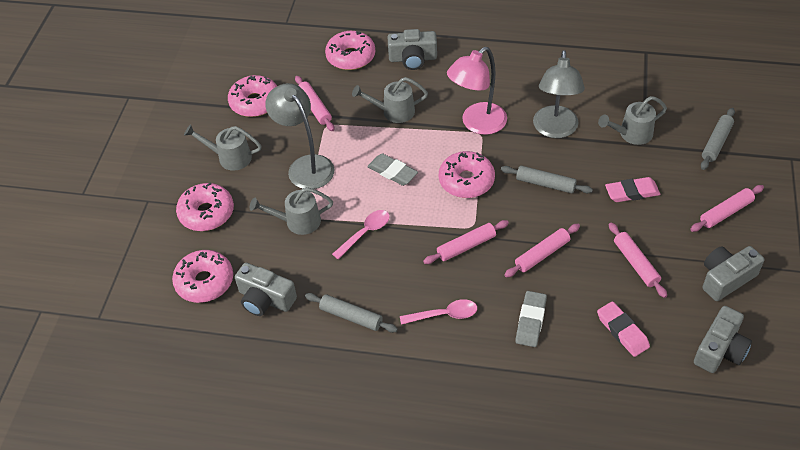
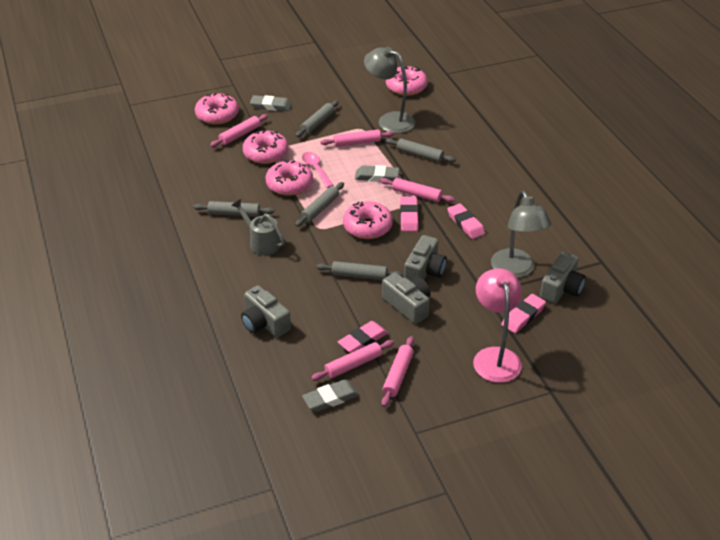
grey eraser: 2 -> 3
grey rolling pin: 3 -> 5
grey watering can: 4 -> 1
pink eraser: 2 -> 4
pink spoon: 2 -> 1

